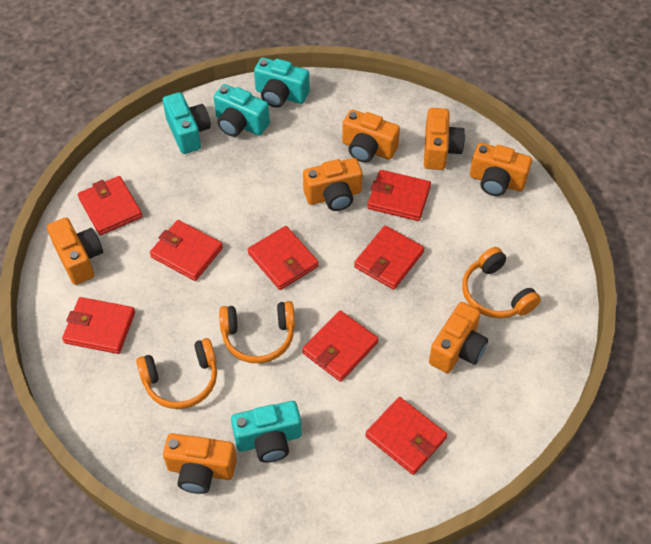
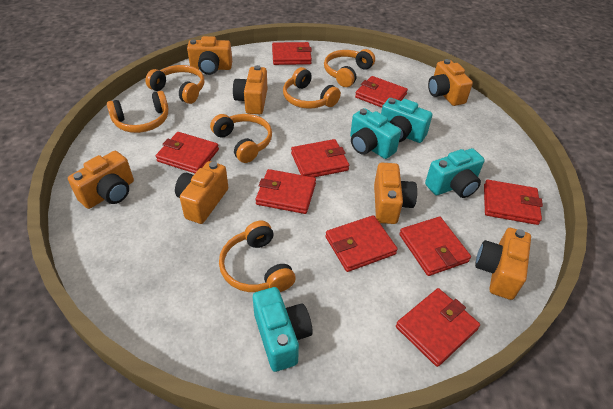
orange headphones: 3 -> 6
red wallet: 8 -> 9

